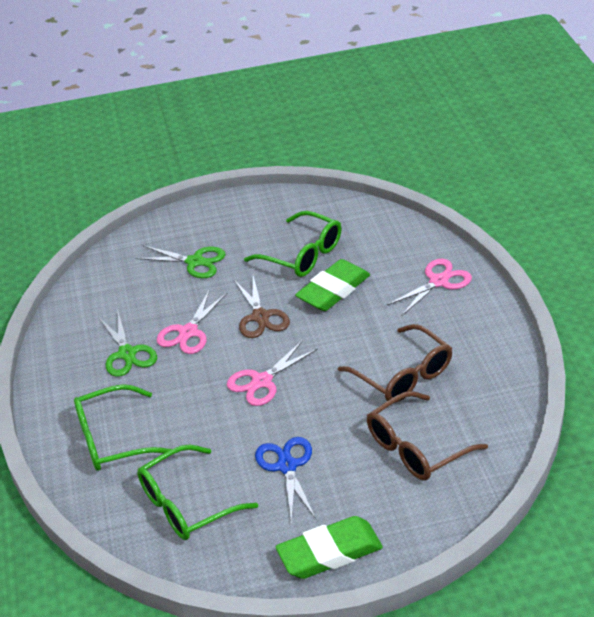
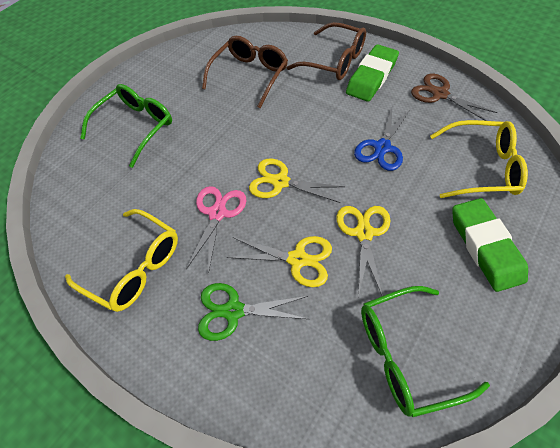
green glasses: 3 -> 2
green scissors: 2 -> 1
pink scissors: 3 -> 1
yellow glasses: 0 -> 2
yellow scissors: 0 -> 3

